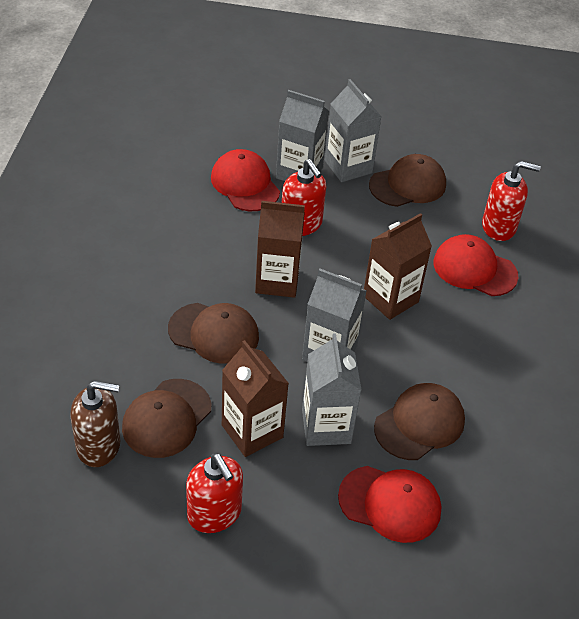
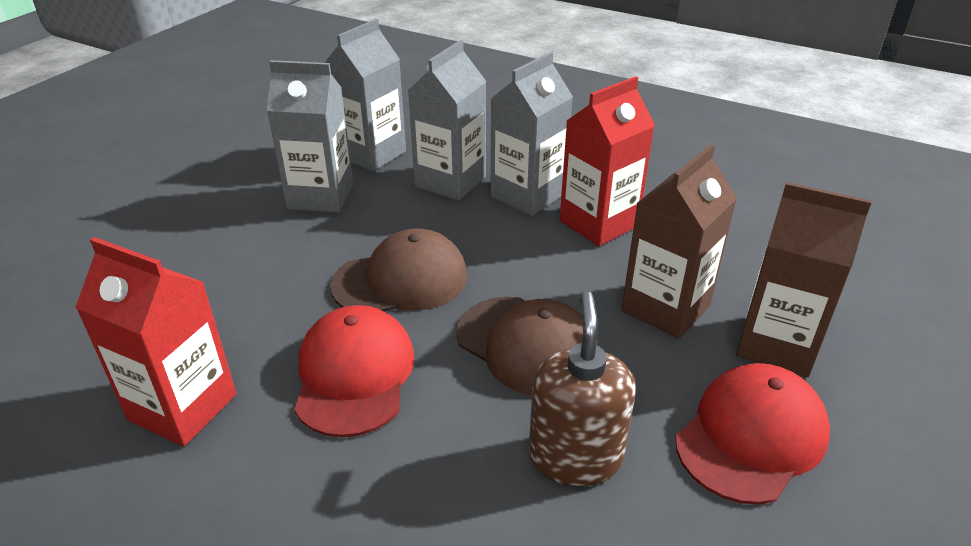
brown cap: 4 -> 2
brown carton: 3 -> 2
red cap: 3 -> 2
red carton: 0 -> 2
red soap dispenser: 3 -> 0

